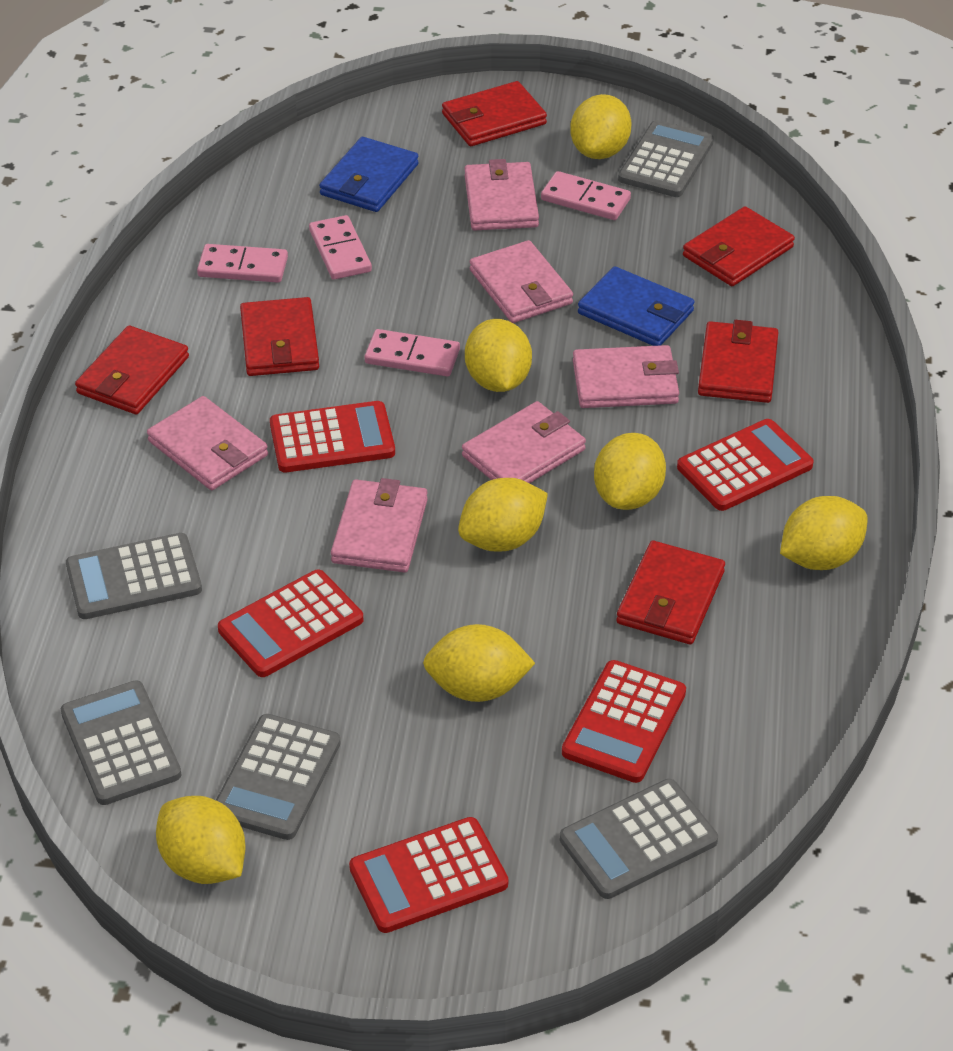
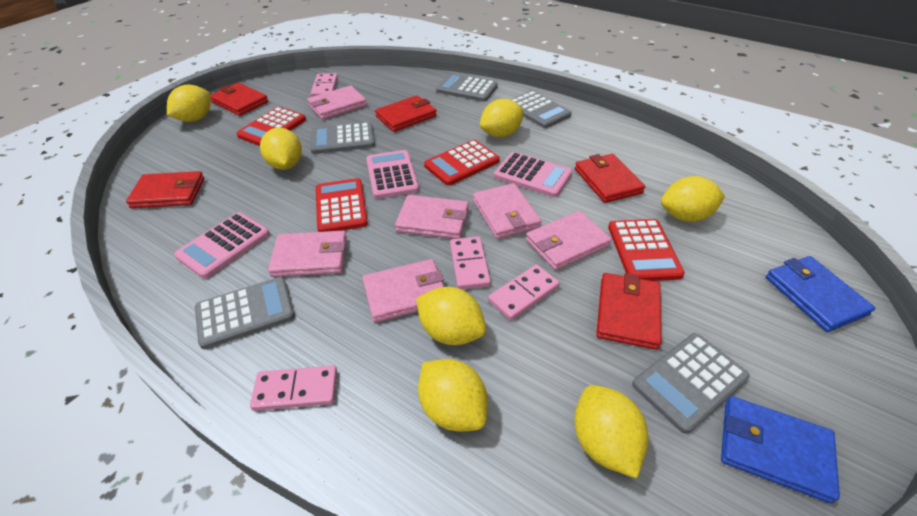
pink calculator: 0 -> 3
red calculator: 5 -> 4
red wallet: 6 -> 5

